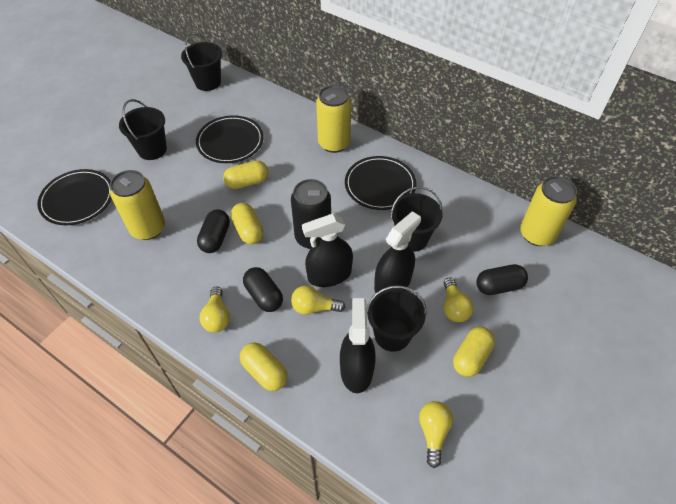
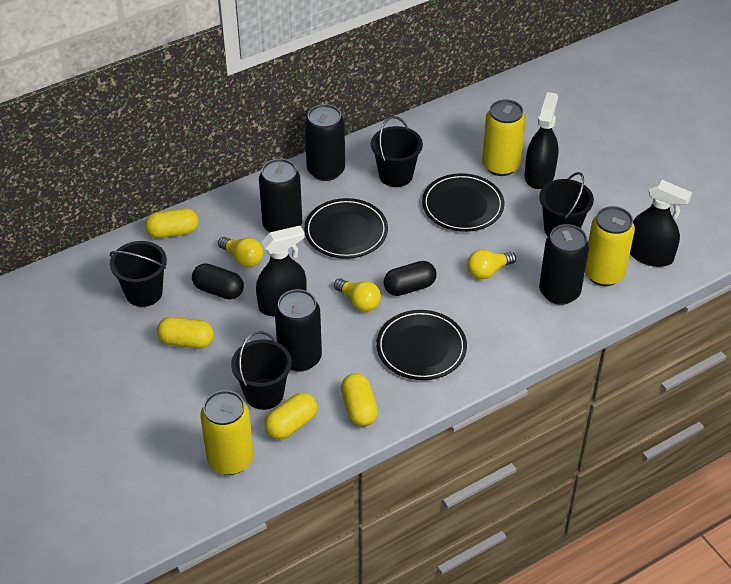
black can: 1 -> 4
black capsule: 3 -> 2
yellow light bulb: 4 -> 3

